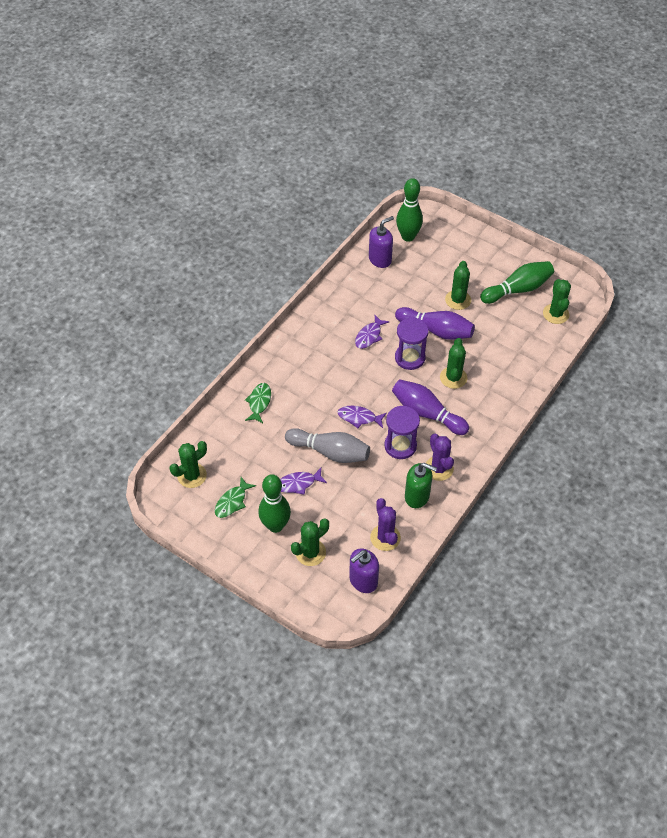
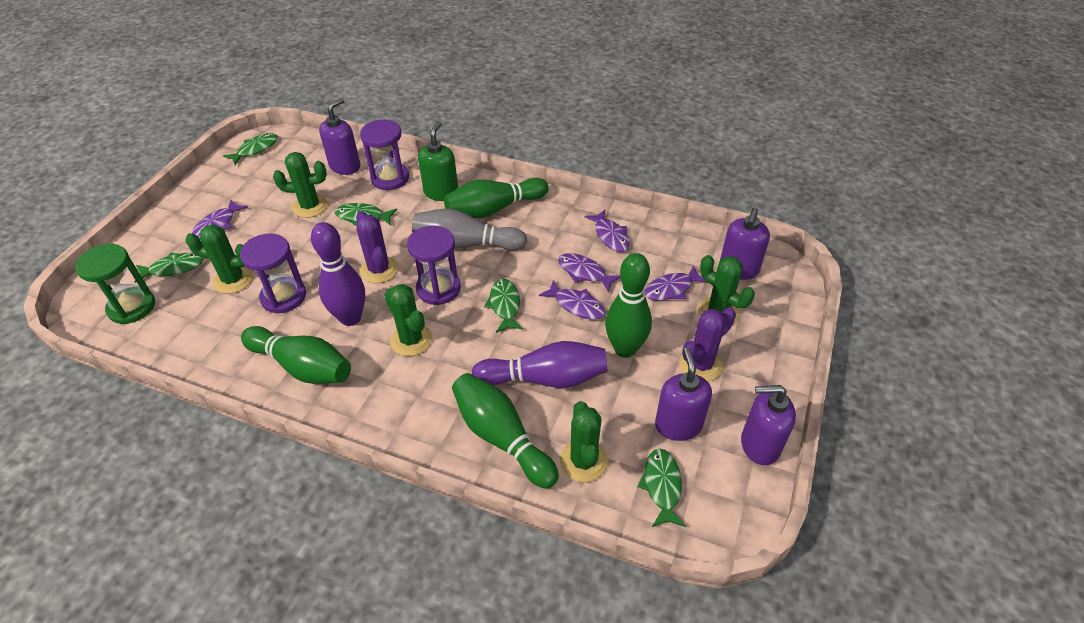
green bowling pin: 3 -> 4
green fish: 2 -> 5
green hourglass: 0 -> 1
purple fish: 3 -> 5
purple hourglass: 2 -> 3
purple soap dispenser: 2 -> 4

